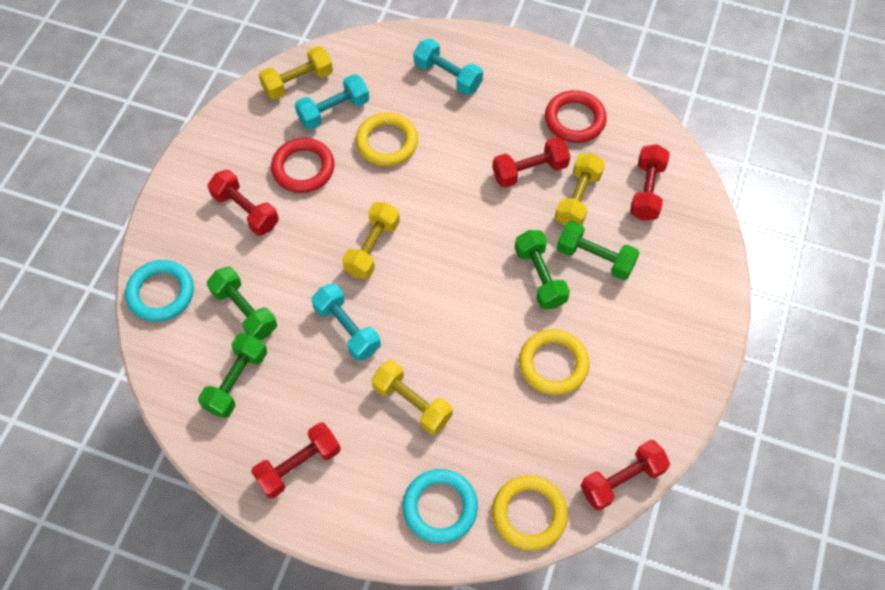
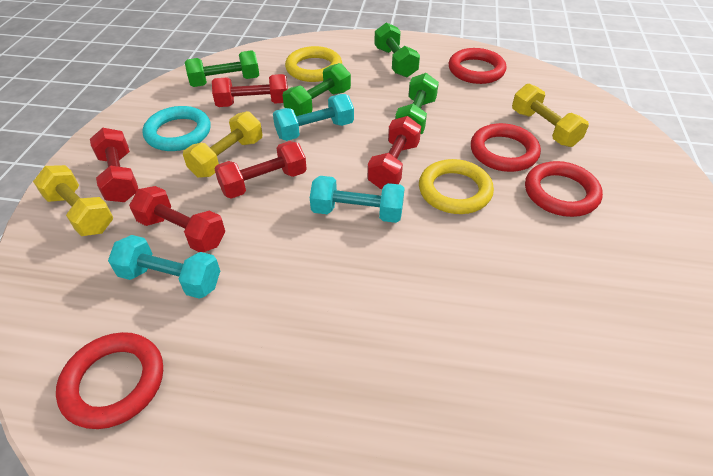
red ring: 2 -> 4
turquoise ring: 2 -> 1
yellow dumbbell: 4 -> 3
yellow ring: 3 -> 2

